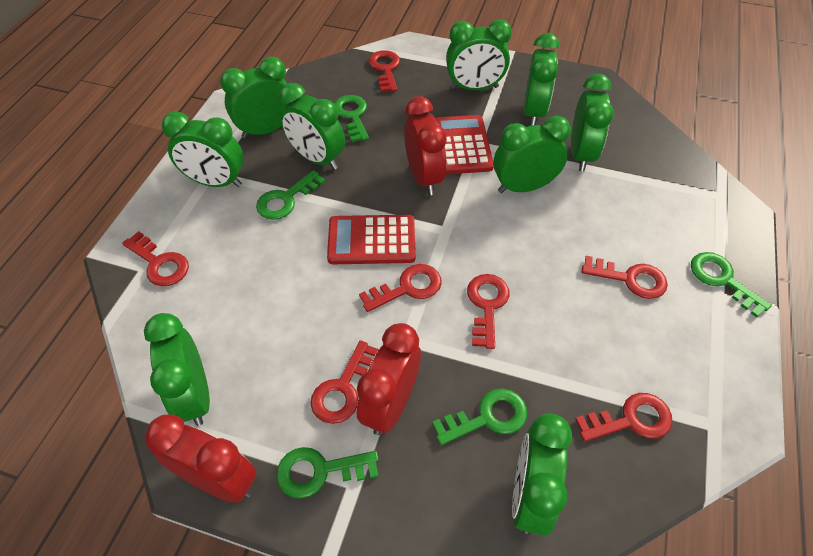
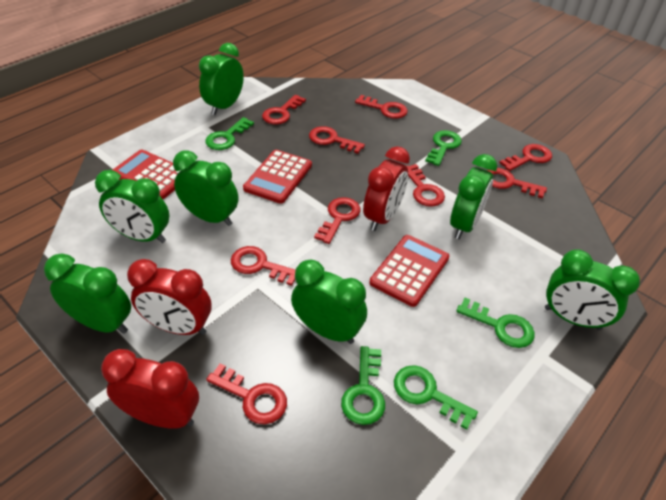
green clock: 9 -> 7
red calculator: 2 -> 3
red key: 7 -> 9

